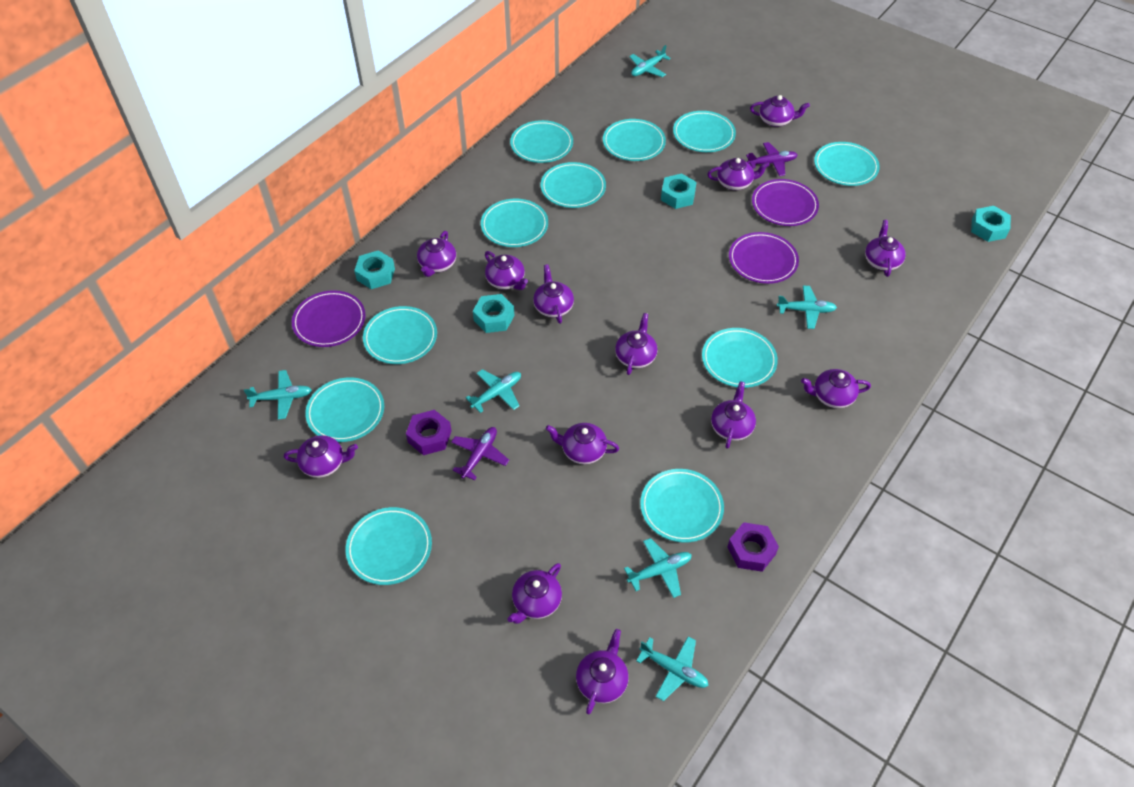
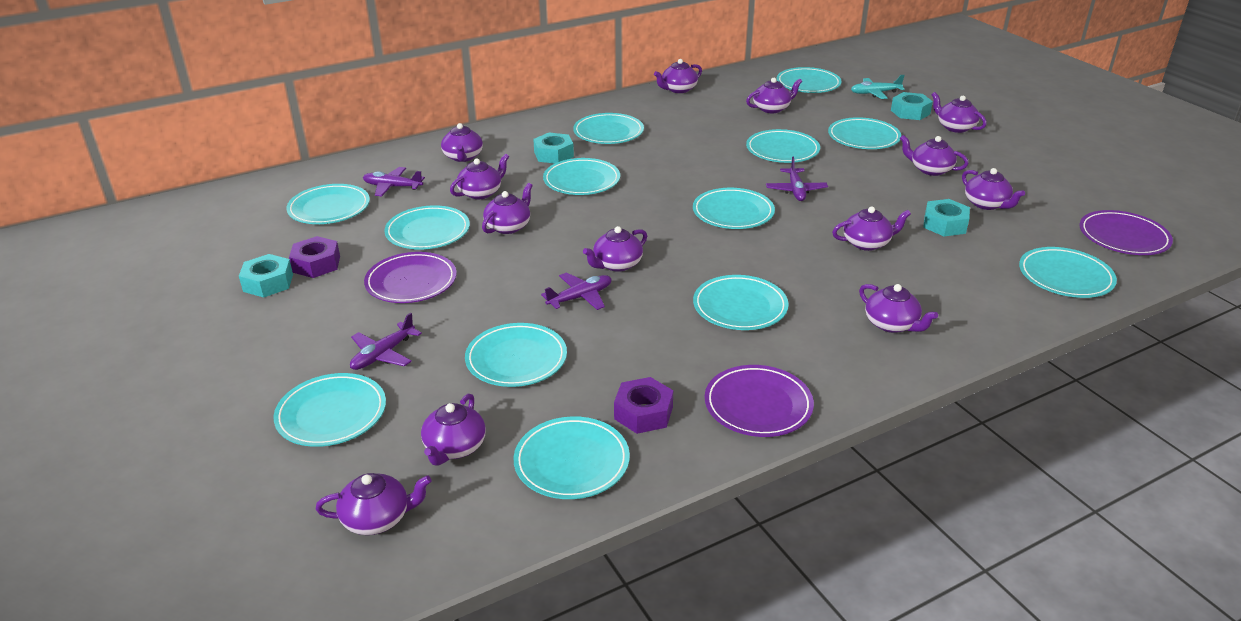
purple plane: 2 -> 4
turquoise plane: 6 -> 1
turquoise plate: 11 -> 13

